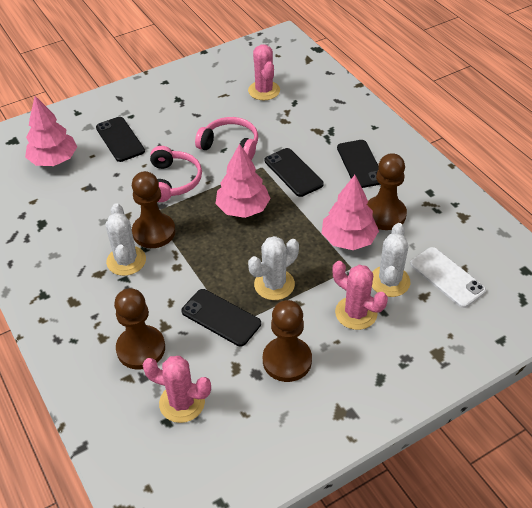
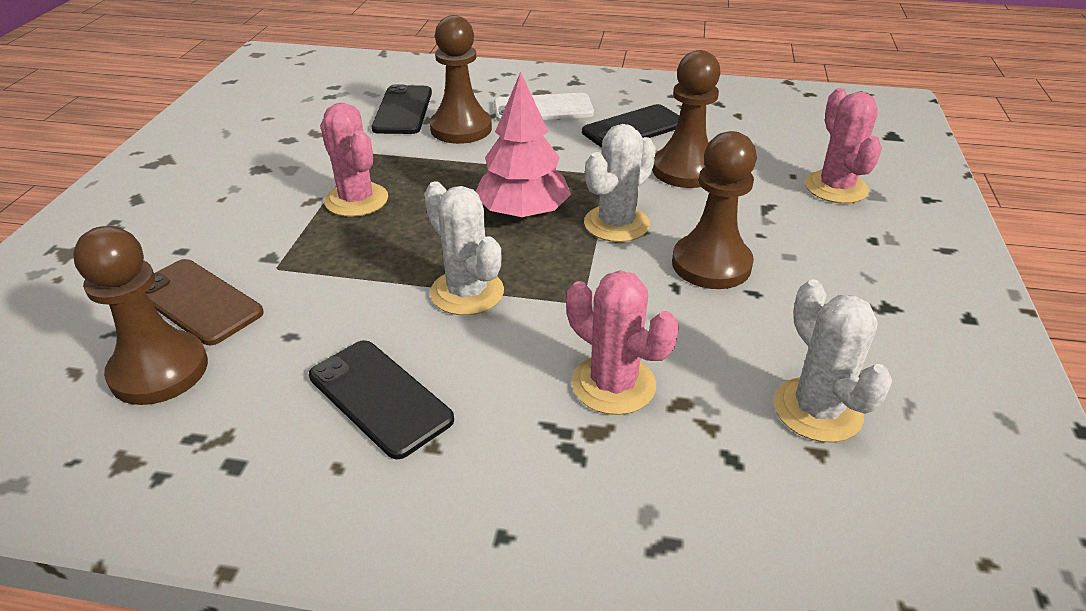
black phone: 4 -> 3
brown phone: 0 -> 1
pink headphones: 2 -> 0
pink tree: 3 -> 1

